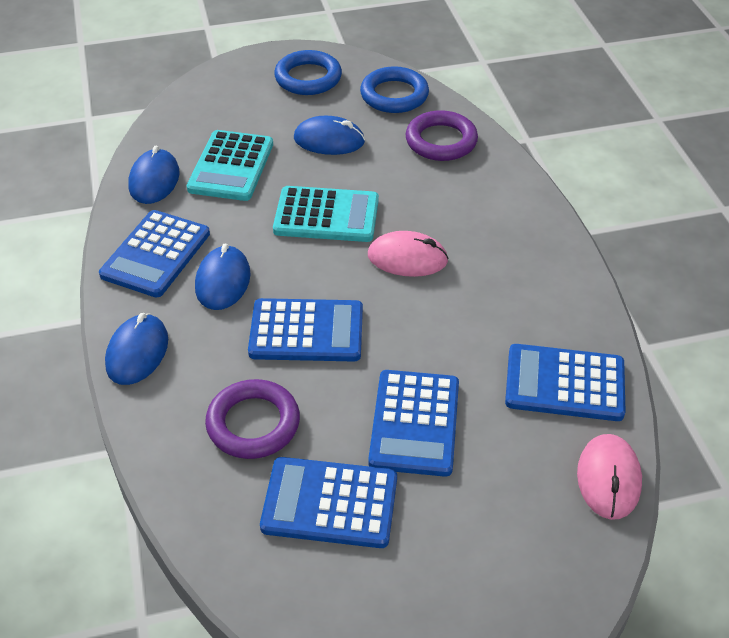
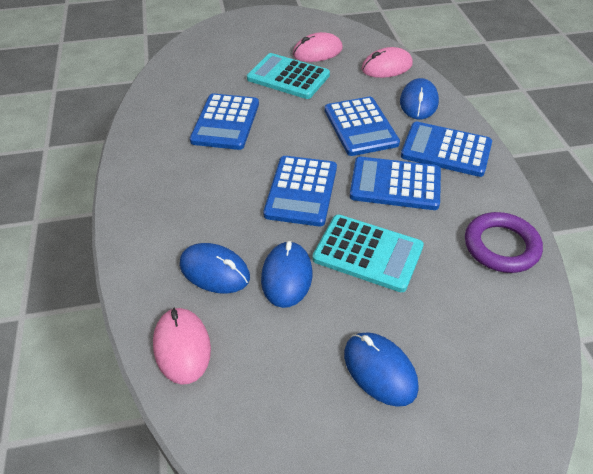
blue ring: 2 -> 0
pink mouse: 2 -> 3
purple ring: 2 -> 1

